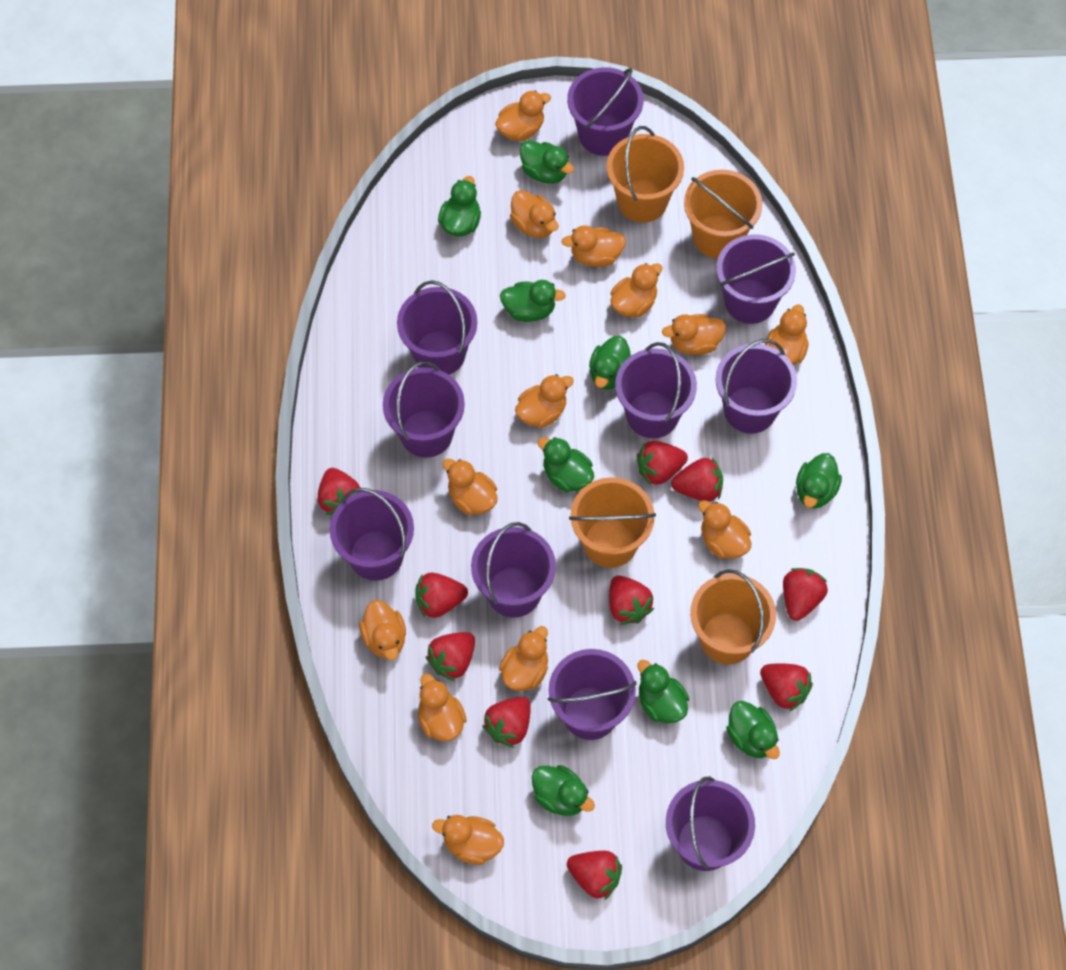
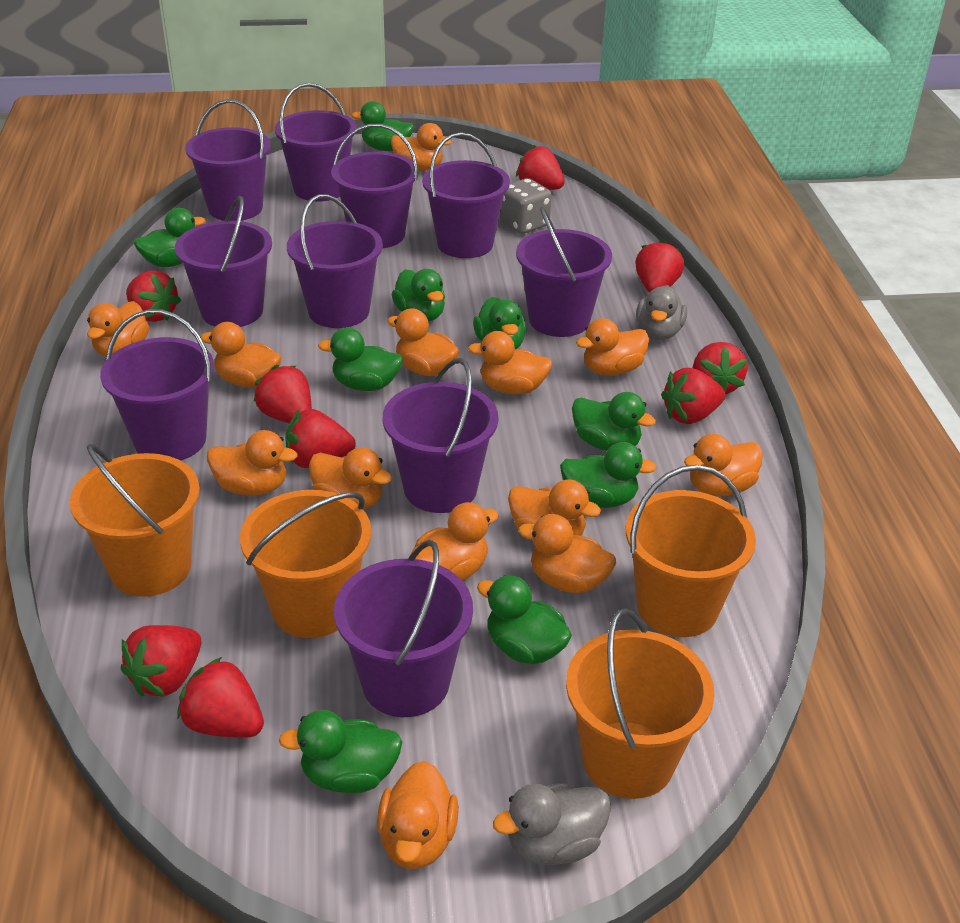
grey dice: 0 -> 1
grey duck: 0 -> 2
red strawberry: 10 -> 9

